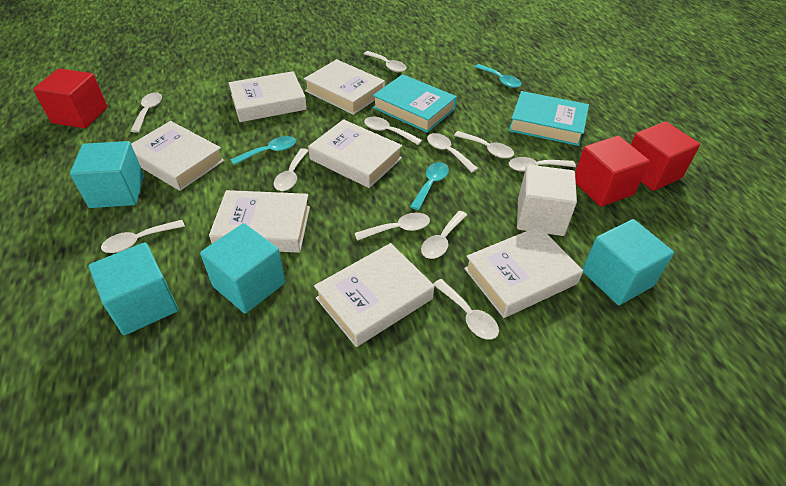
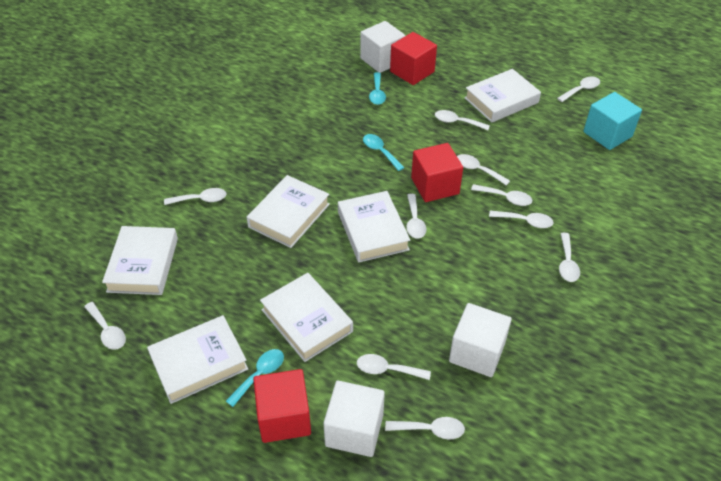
turquoise book: 2 -> 0
turquoise cube: 4 -> 1
white book: 7 -> 6
white cube: 1 -> 3

